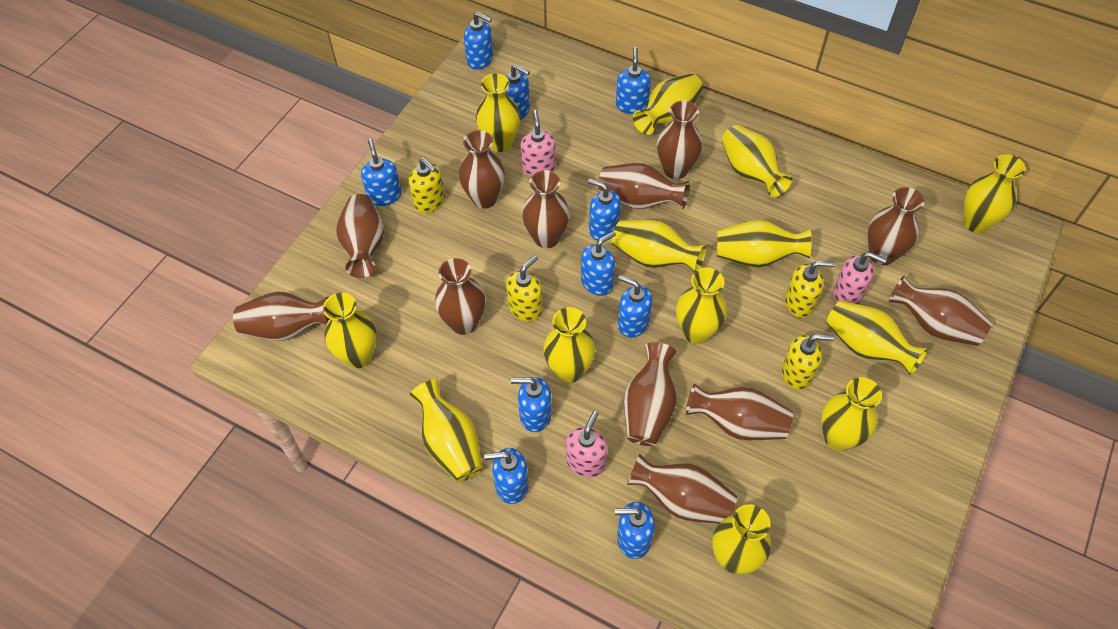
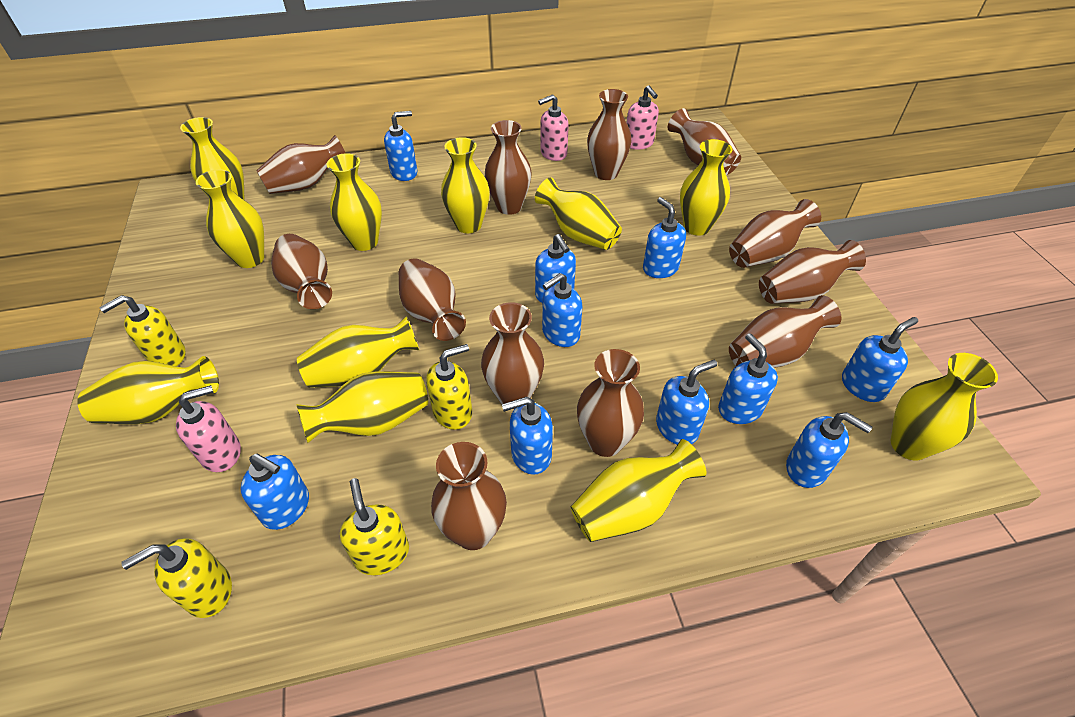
yellow vase: 13 -> 11

